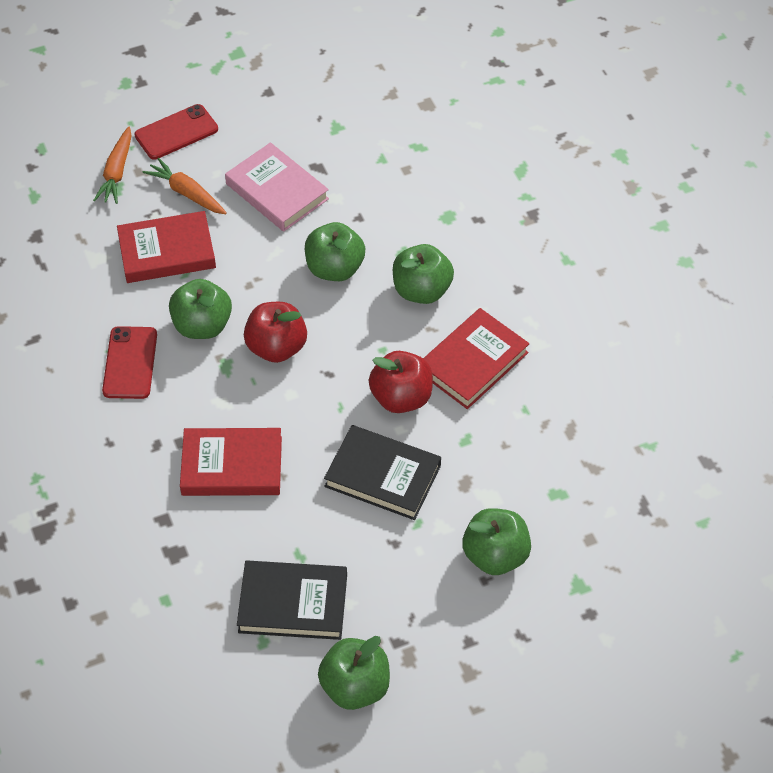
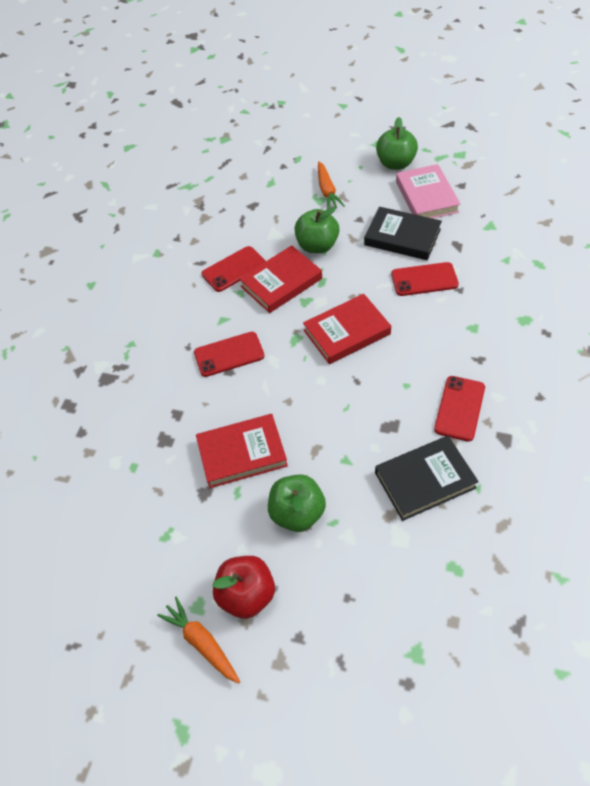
green apple: 5 -> 3
red apple: 2 -> 1
red phone: 2 -> 4

